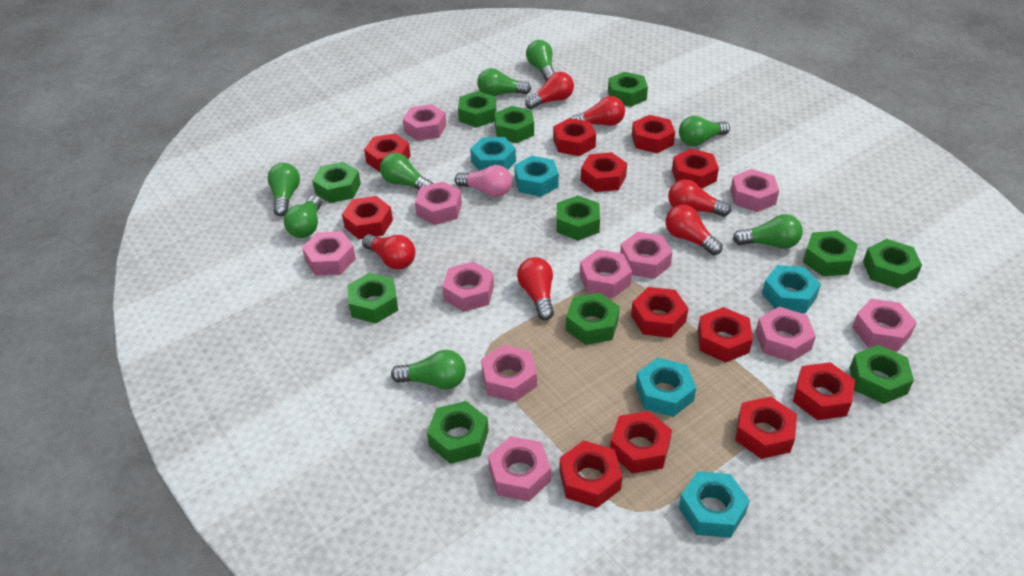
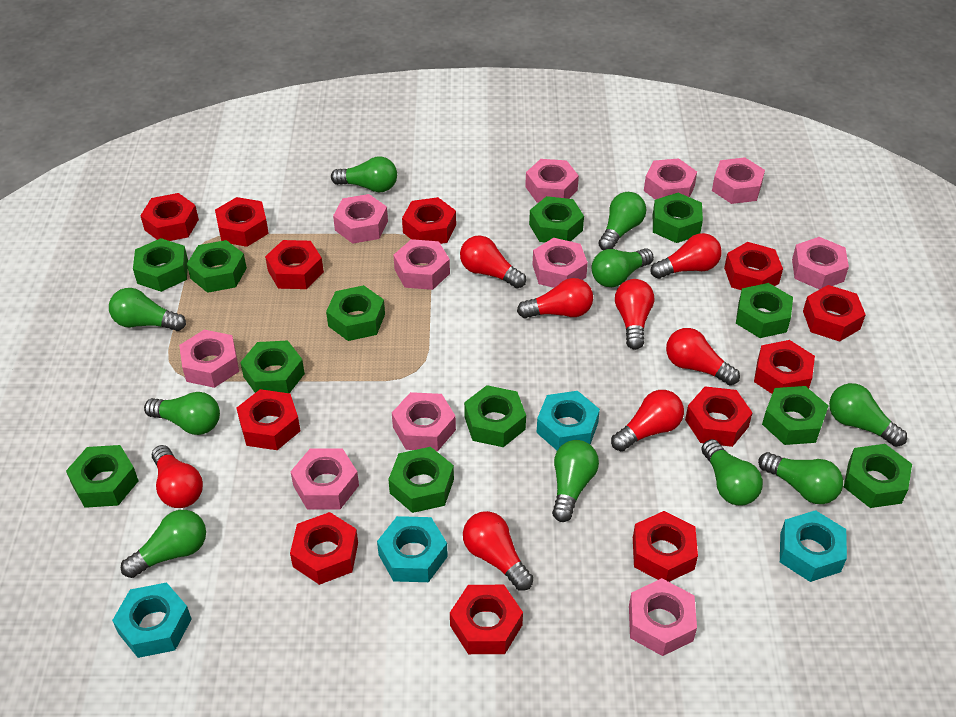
green light bulb: 8 -> 10
green nut: 11 -> 12
pink light bulb: 1 -> 0
red light bulb: 6 -> 8
turquoise nut: 5 -> 4

